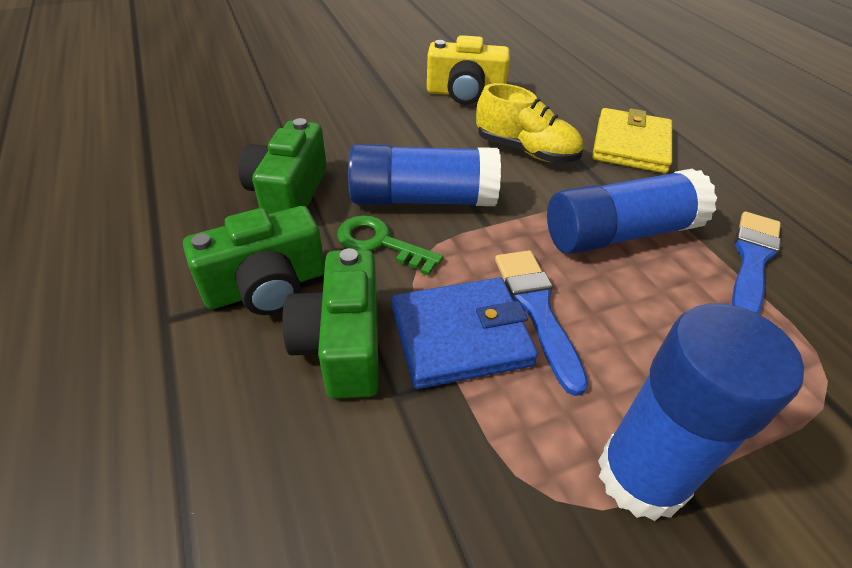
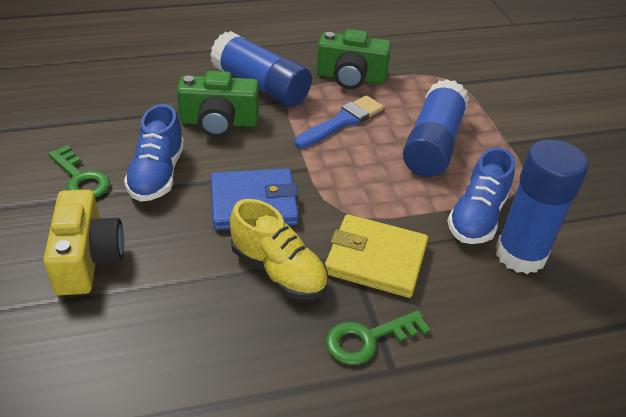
blue brush: 2 -> 1
blue shoe: 0 -> 2
green camera: 3 -> 2
green key: 1 -> 2

